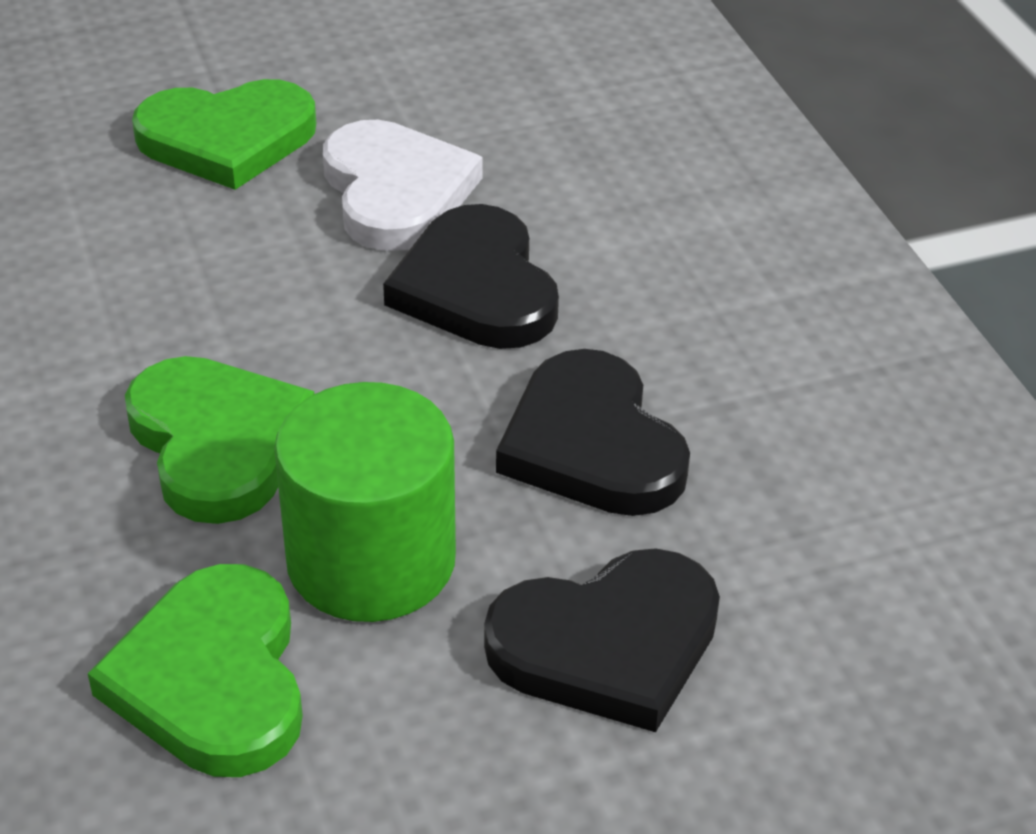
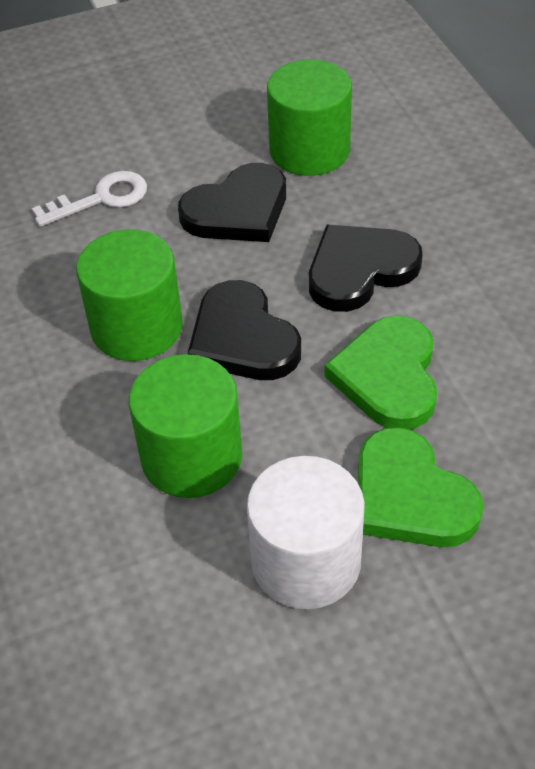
green cylinder: 1 -> 3
green heart: 3 -> 2
white cylinder: 0 -> 1
white heart: 1 -> 0
white key: 0 -> 1

